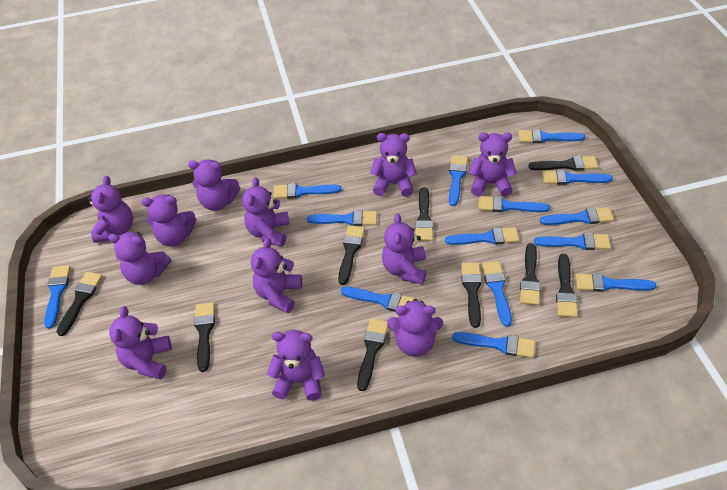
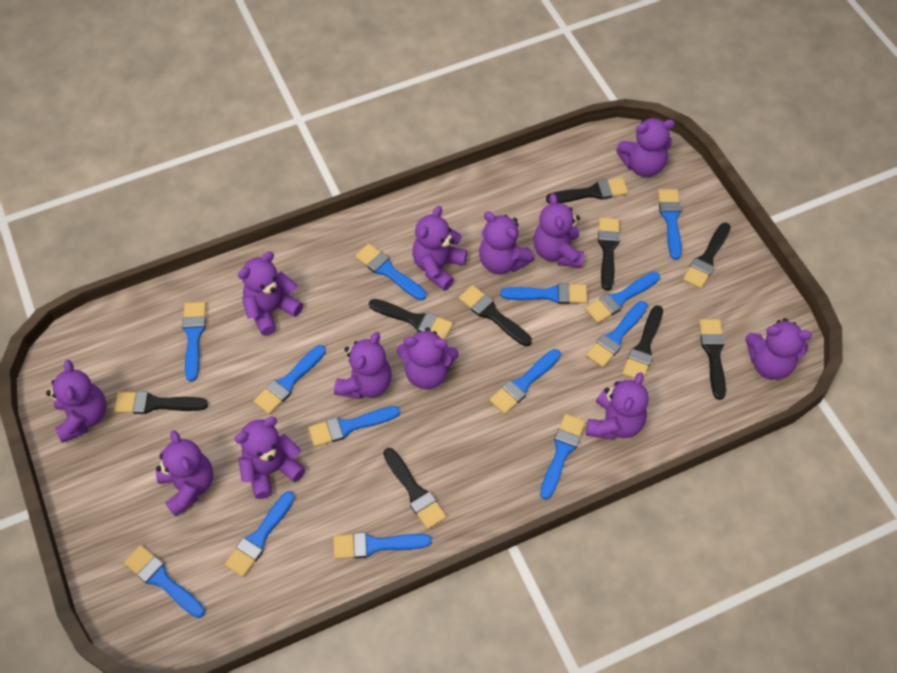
blue brush: 14 -> 13

